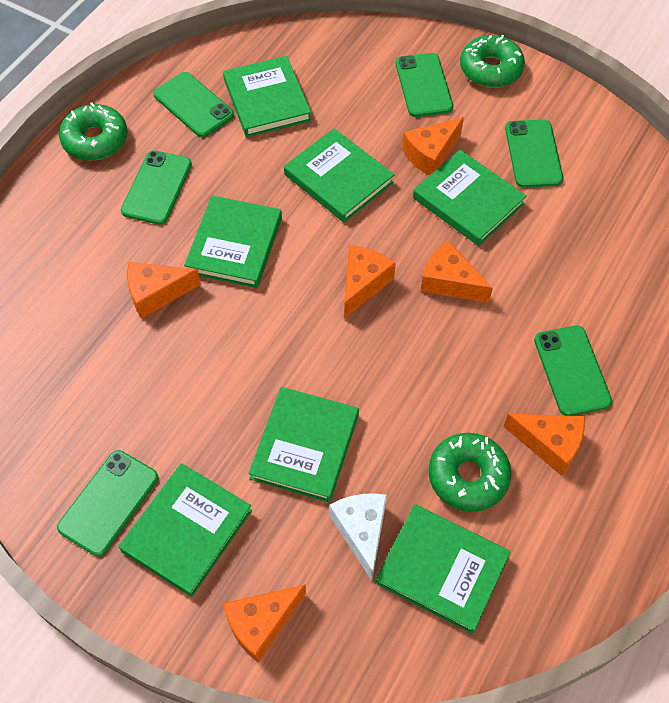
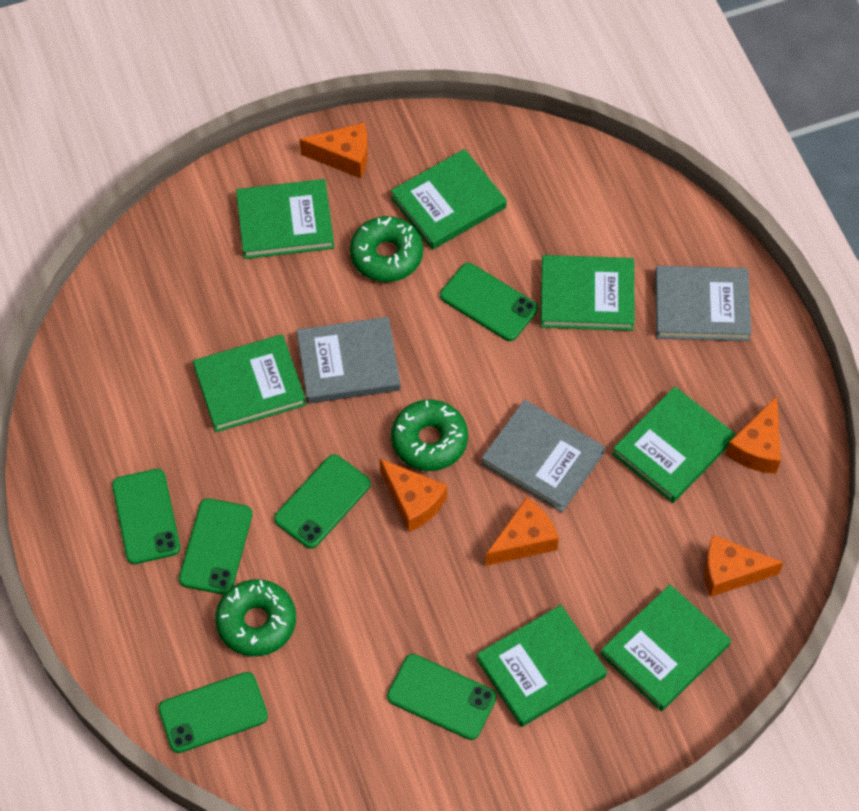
grey book: 0 -> 3
orange cheese: 6 -> 5
white cheese: 1 -> 0

